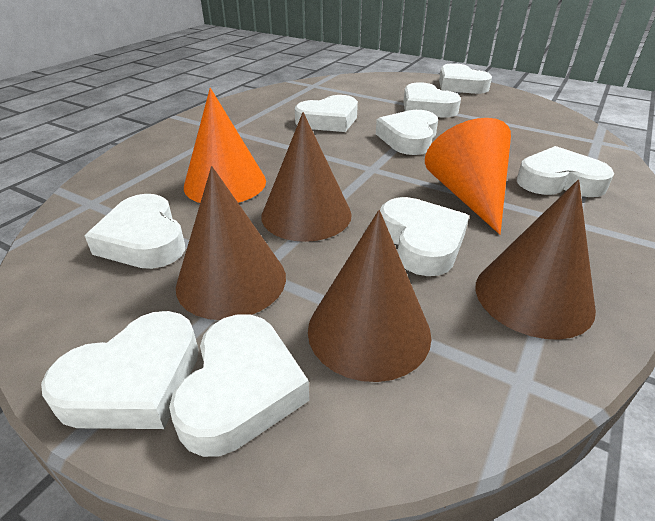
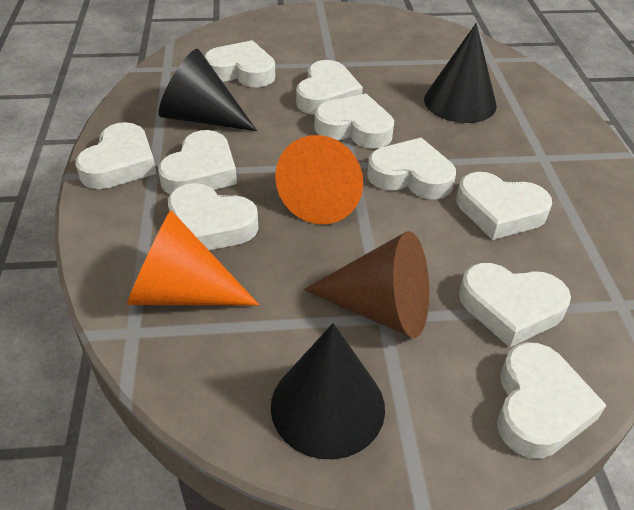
black cone: 0 -> 3
brown cone: 4 -> 1
white heart: 9 -> 10

